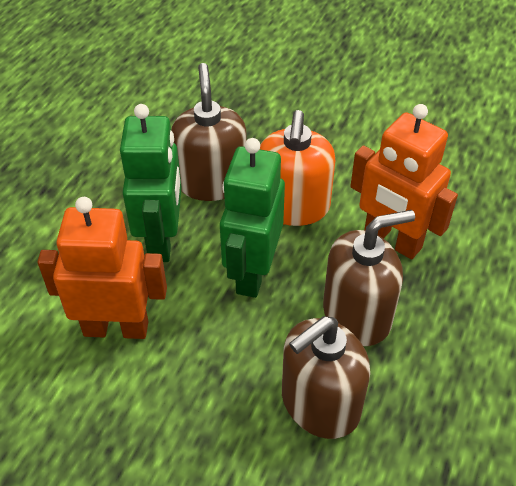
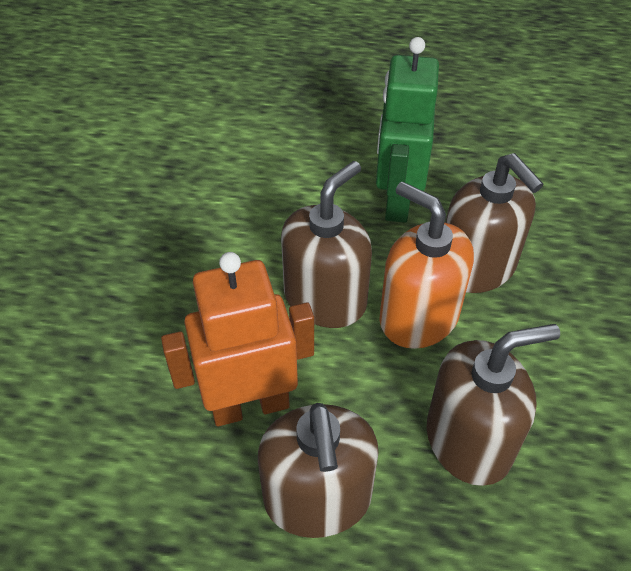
brown soap dispenser: 3 -> 4
green robot: 2 -> 1
orange robot: 2 -> 1

